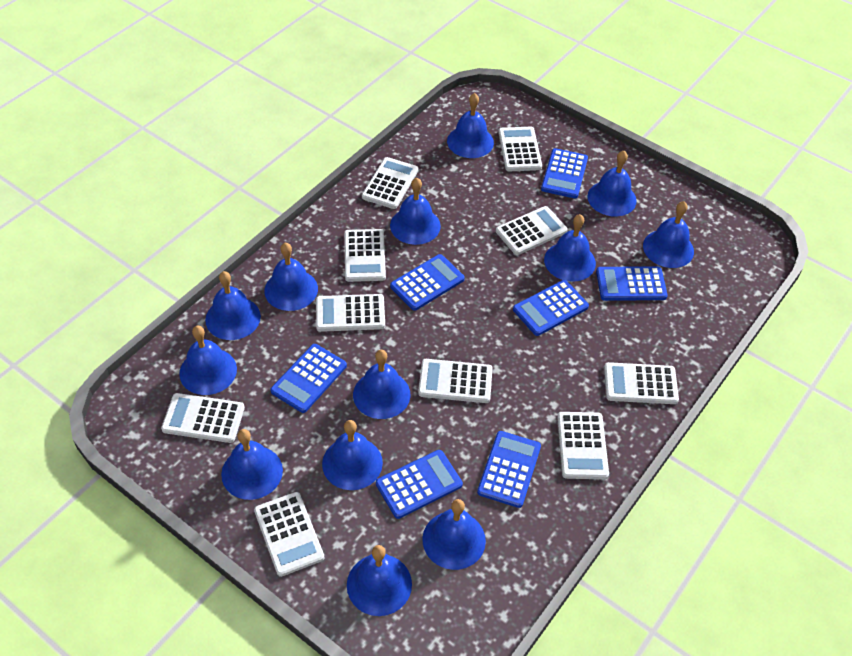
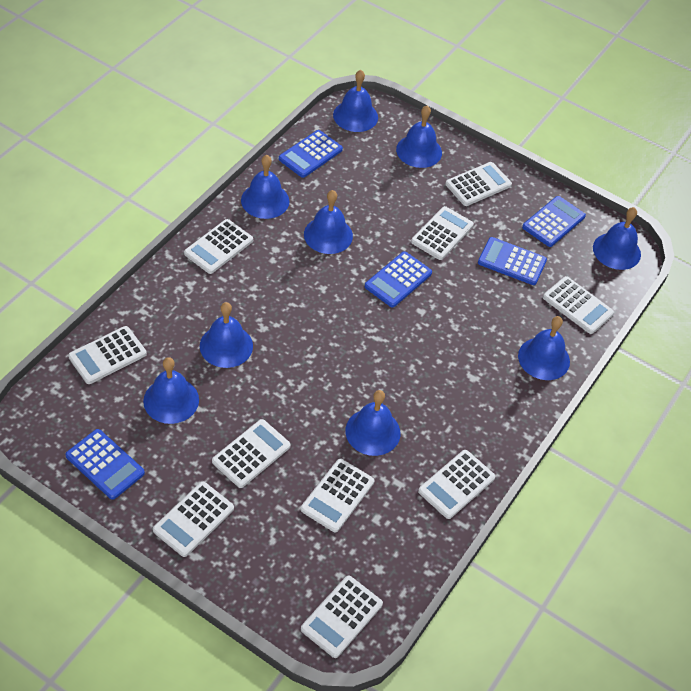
blue bell: 13 -> 9
blue calculator: 7 -> 5

